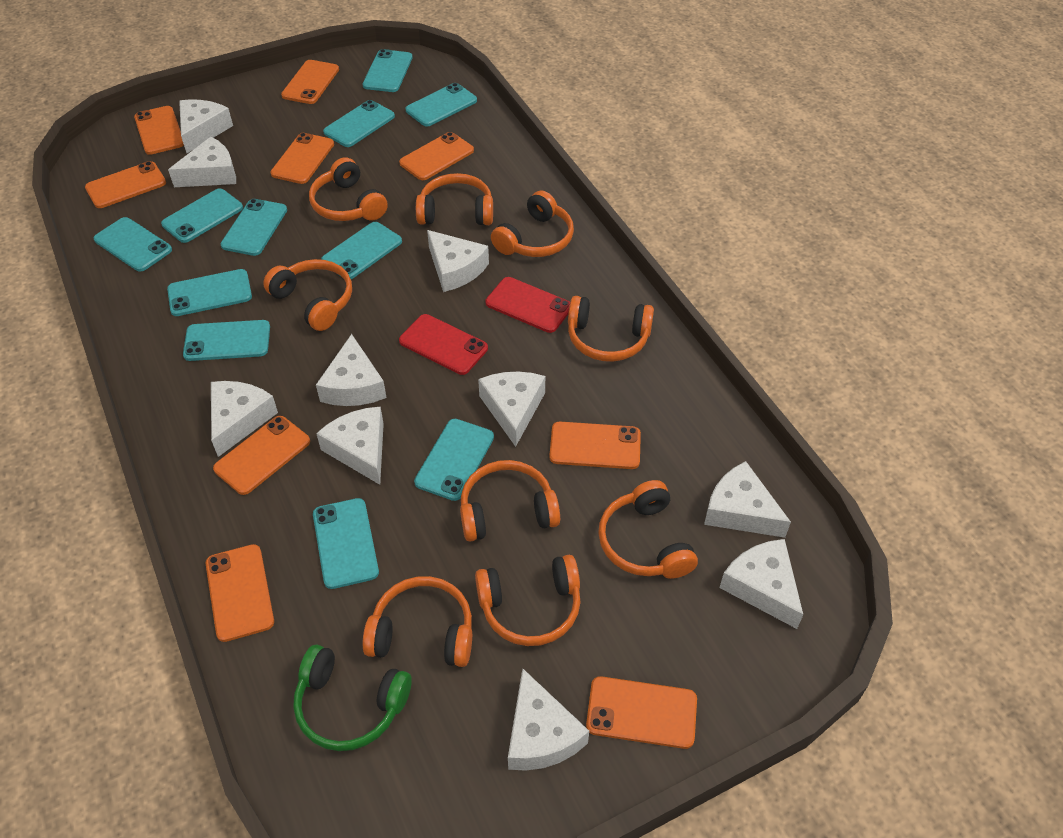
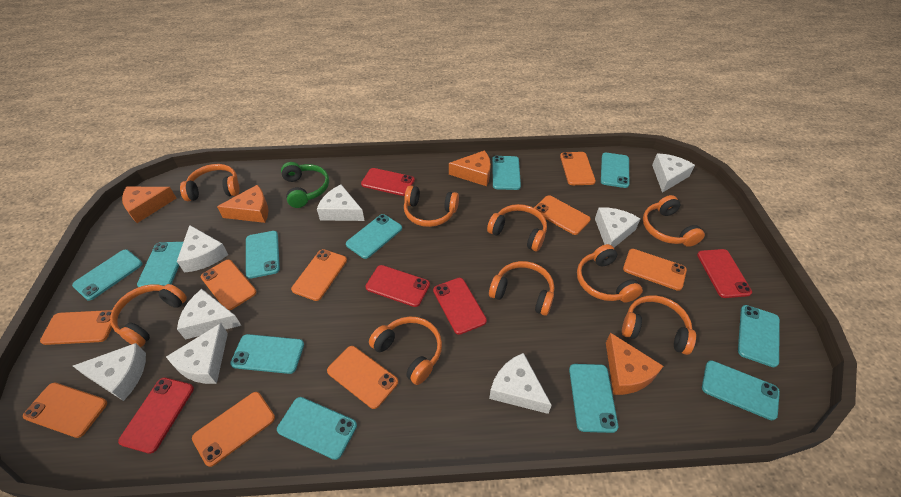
orange cheese: 0 -> 4
red phone: 2 -> 5
white cheese: 10 -> 8

